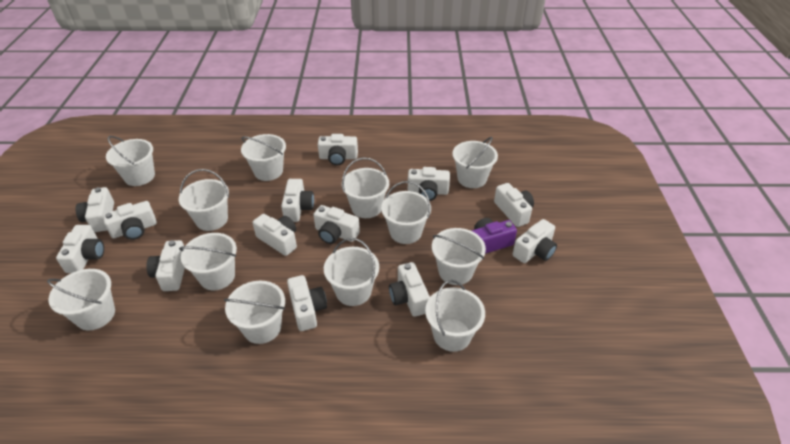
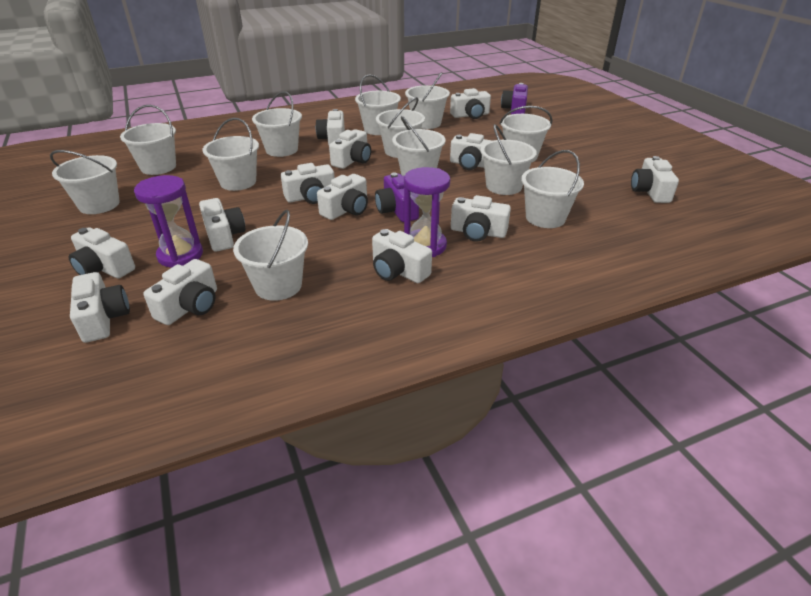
purple camera: 1 -> 2
purple hourglass: 0 -> 2

